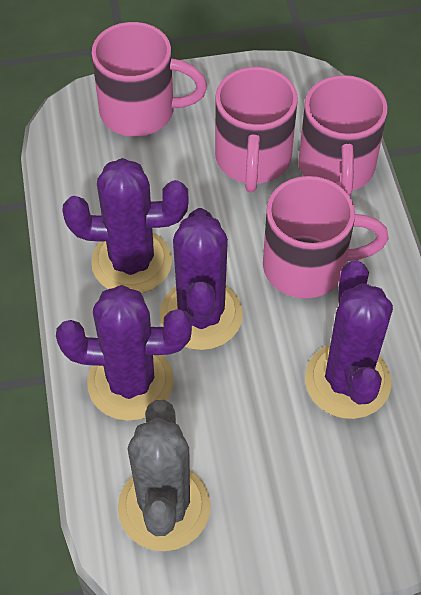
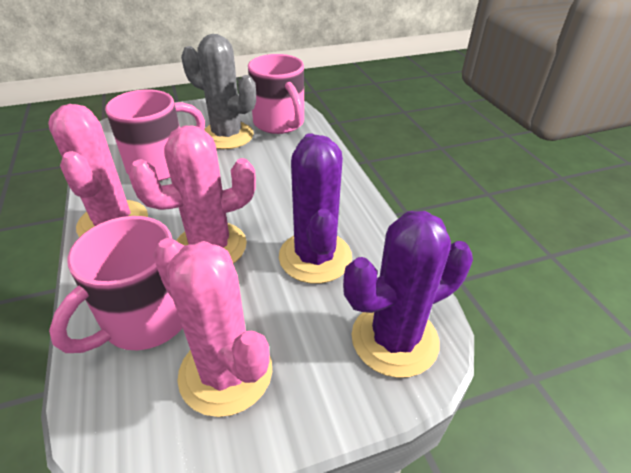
pink cactus: 0 -> 3
pink mug: 4 -> 3
purple cactus: 4 -> 2

